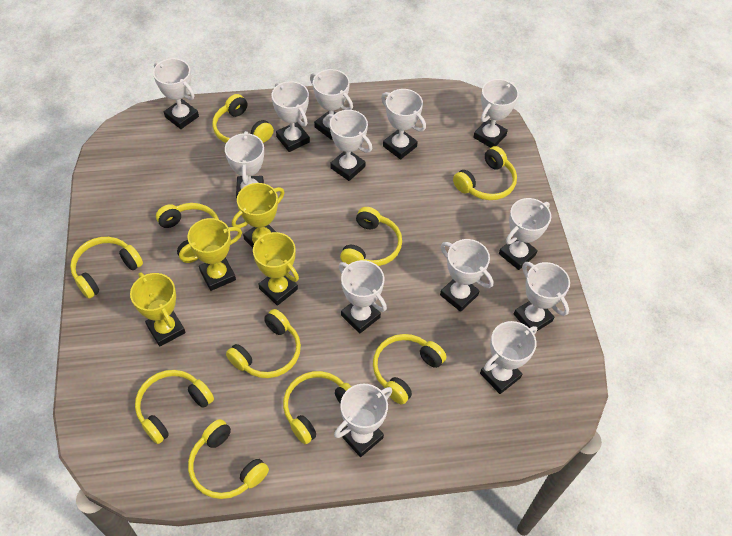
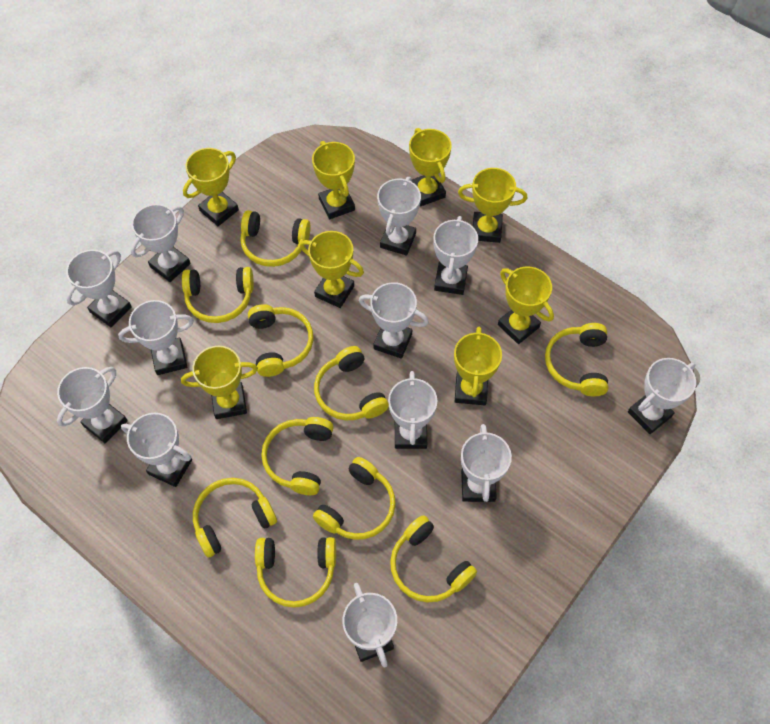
white trophy: 13 -> 12
yellow trophy: 4 -> 8

